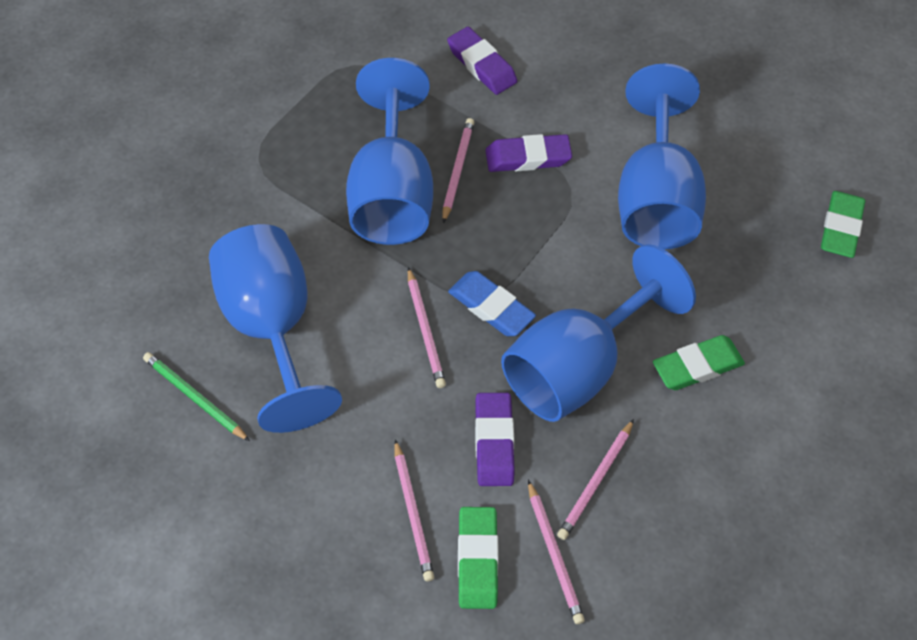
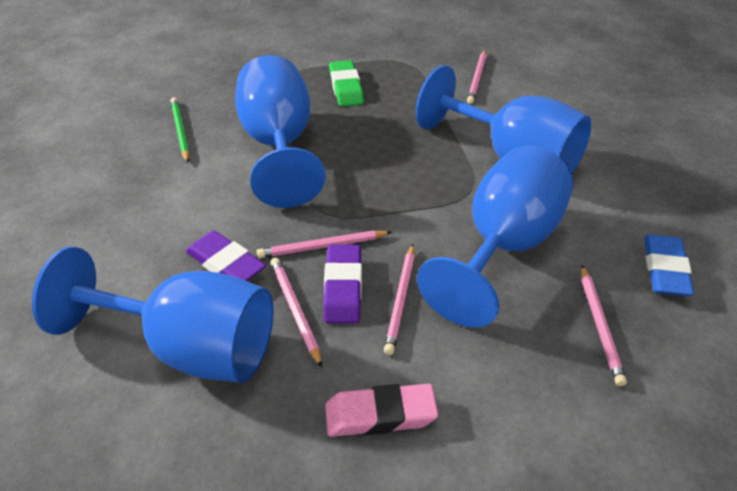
green eraser: 3 -> 1
pink eraser: 0 -> 1
purple eraser: 3 -> 2

